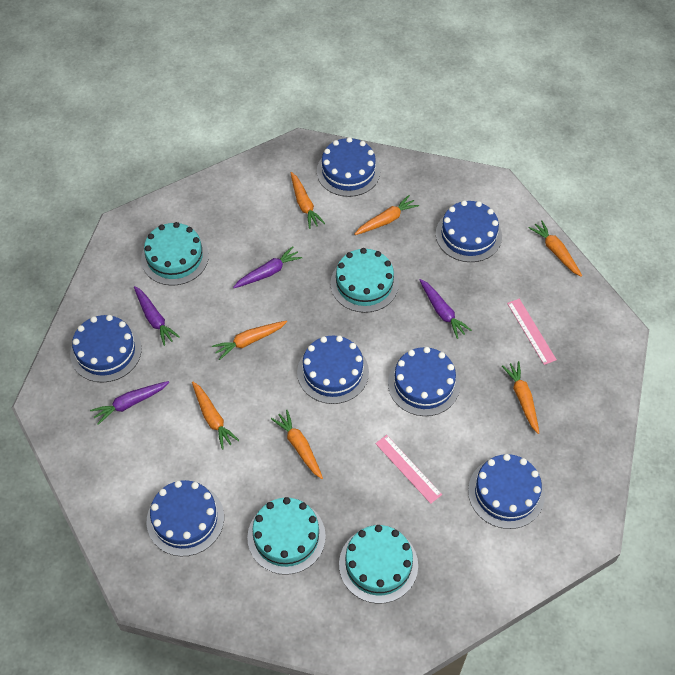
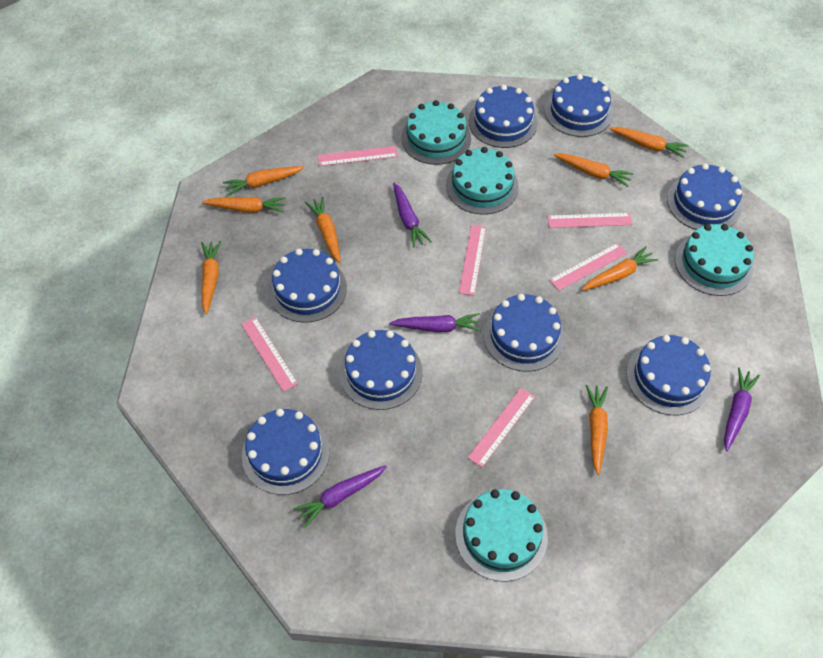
blue cake: 7 -> 8
orange carrot: 7 -> 8
pink ruler: 2 -> 6

